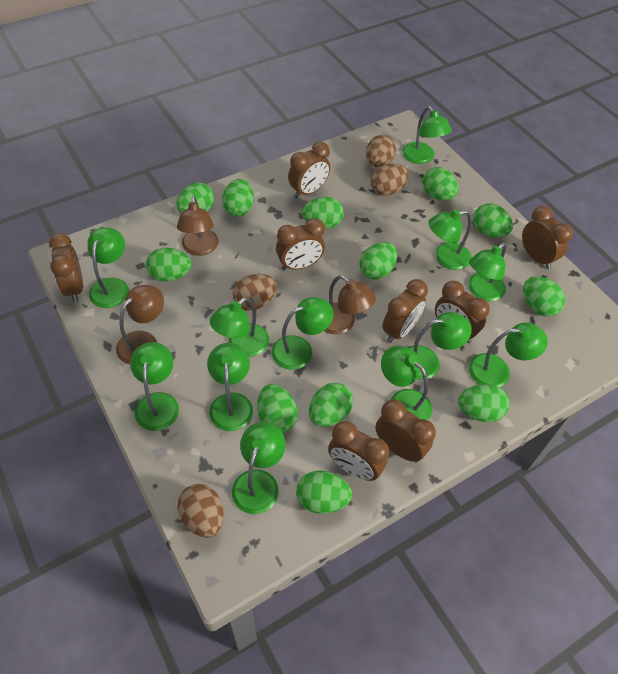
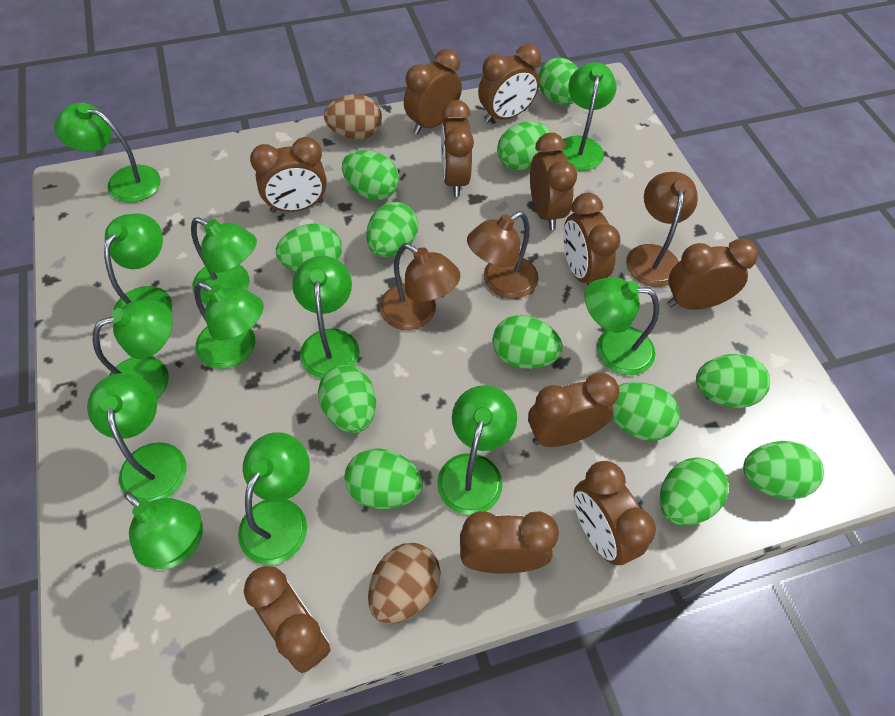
brown clock: 8 -> 11
brown egg: 4 -> 2

